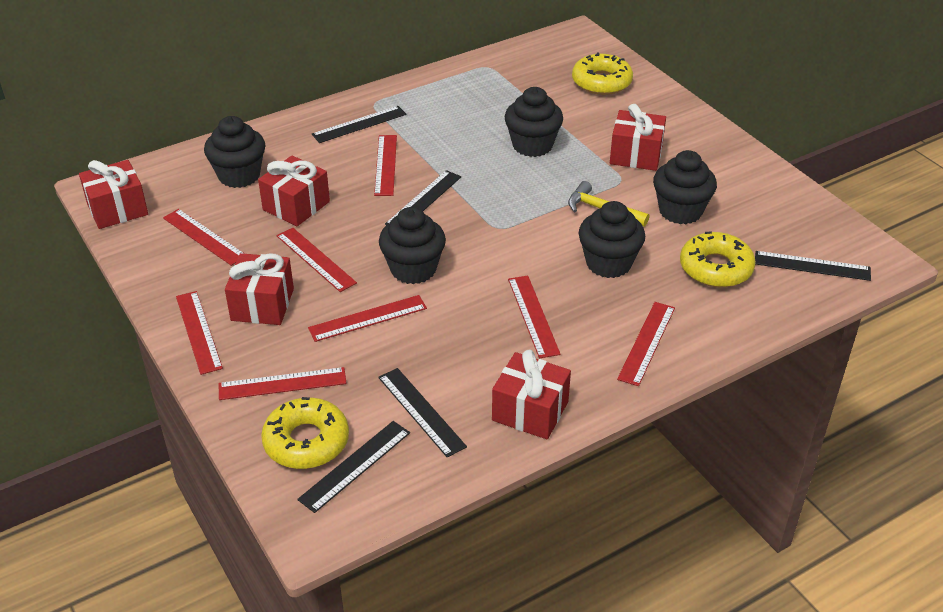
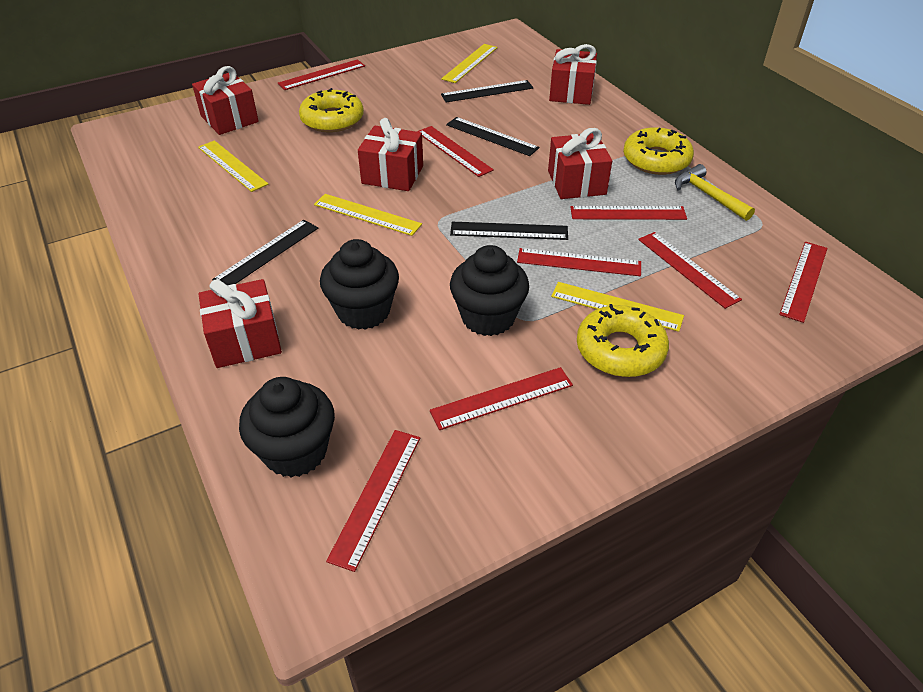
black cupcake: 5 -> 3
black ruler: 5 -> 4
yellow ruler: 0 -> 4

